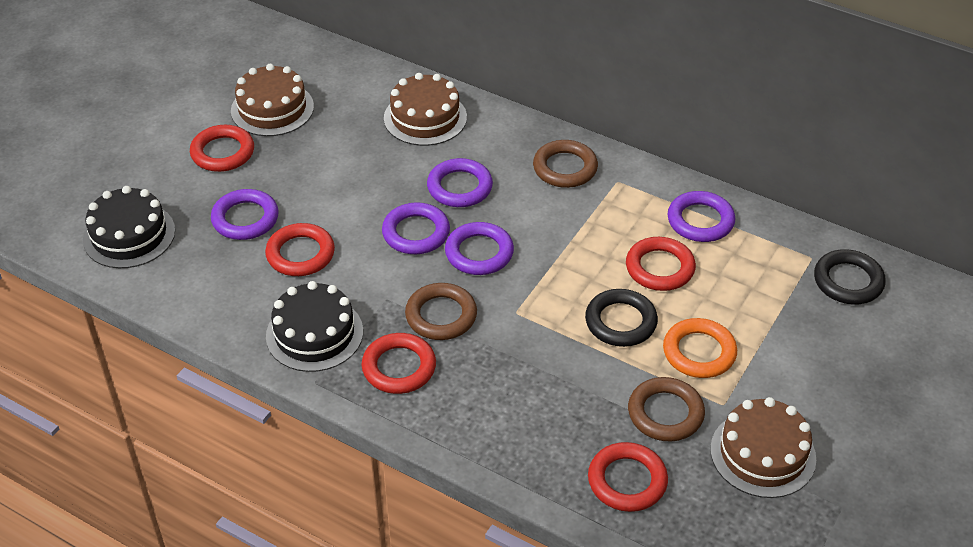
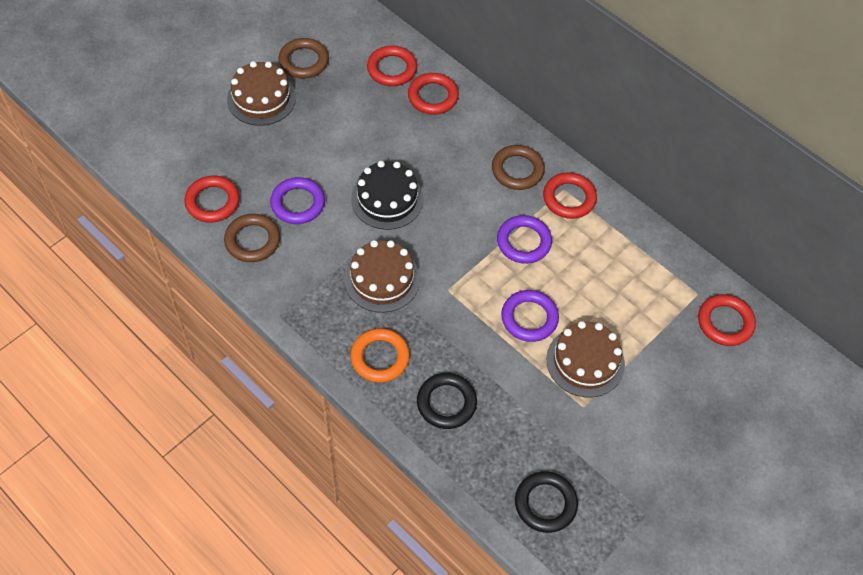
black cake: 2 -> 1
purple ring: 5 -> 3

